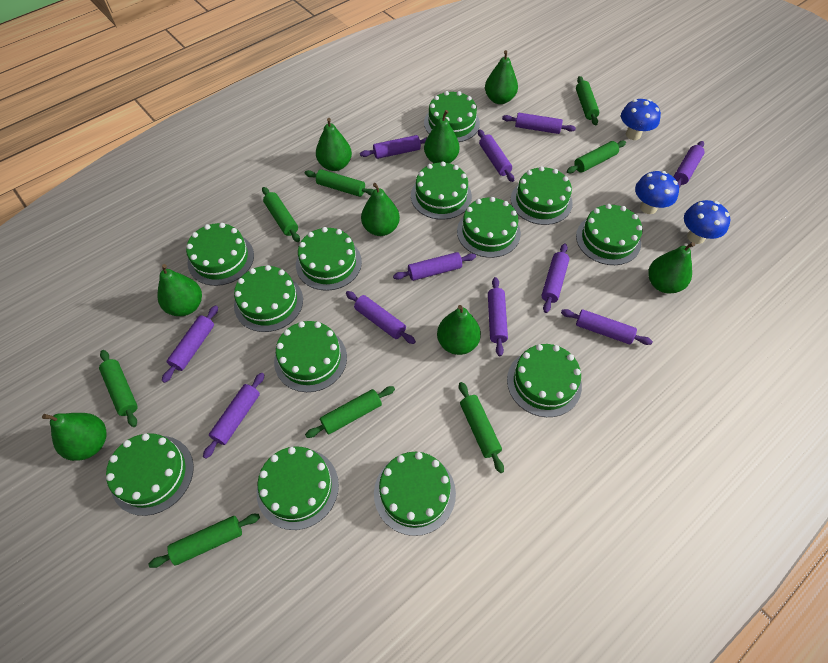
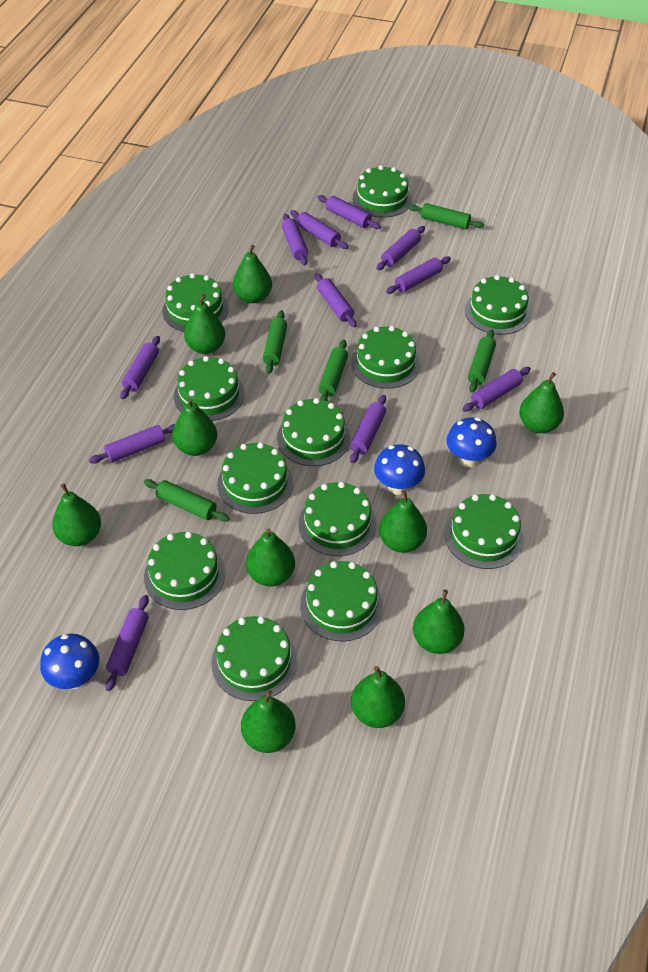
green cake: 13 -> 12
green pear: 8 -> 10
green rolling pin: 8 -> 5

